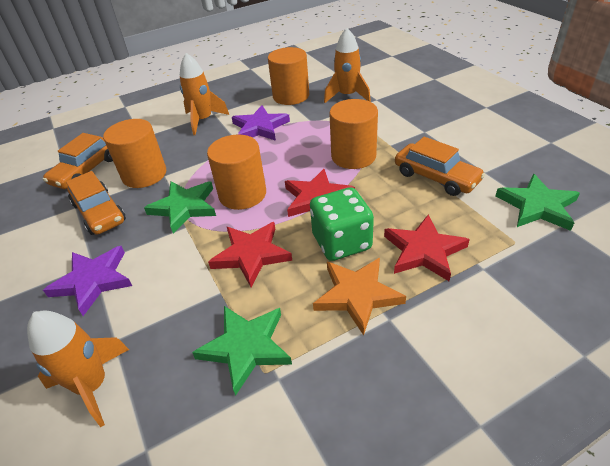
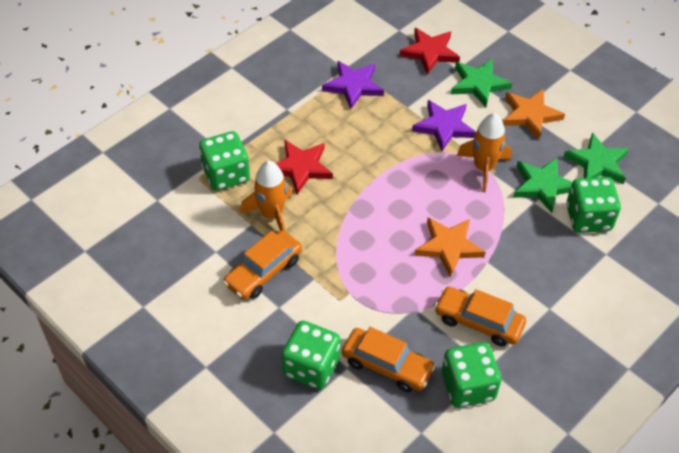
green dice: 1 -> 4
orange cylinder: 4 -> 0
orange rocket: 3 -> 2
orange star: 1 -> 2
red star: 3 -> 2

